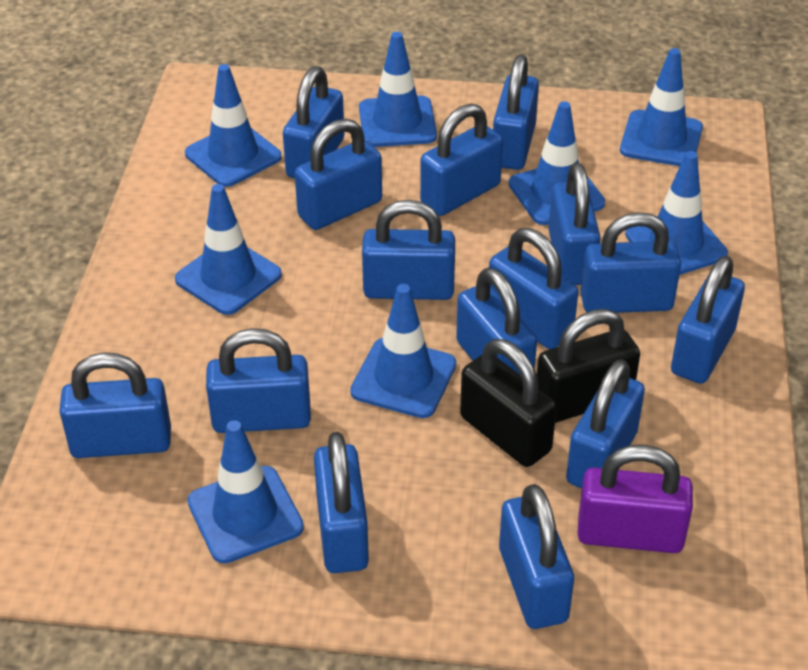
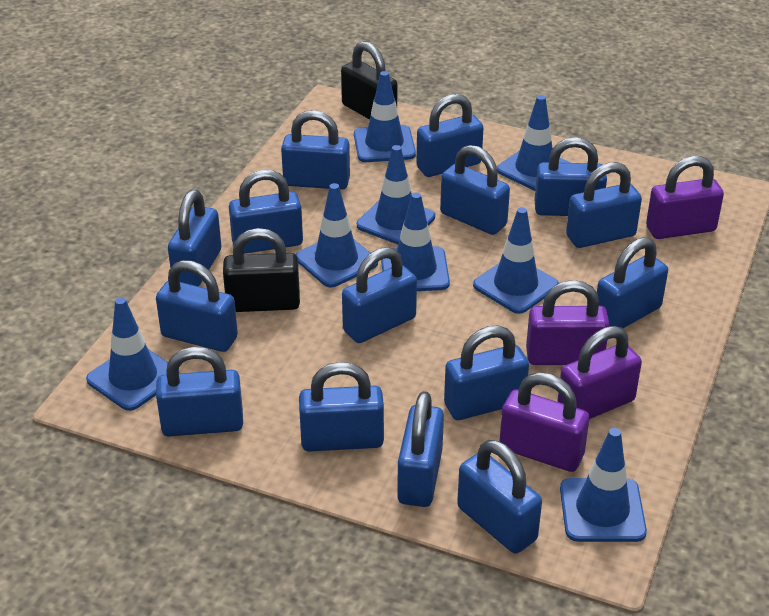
purple padlock: 1 -> 4

